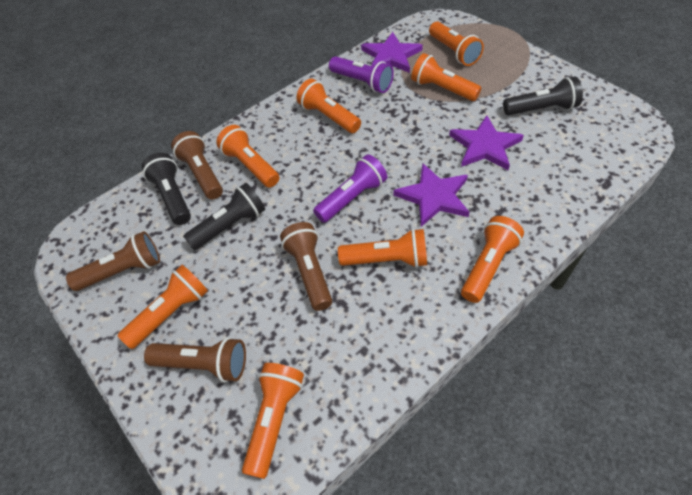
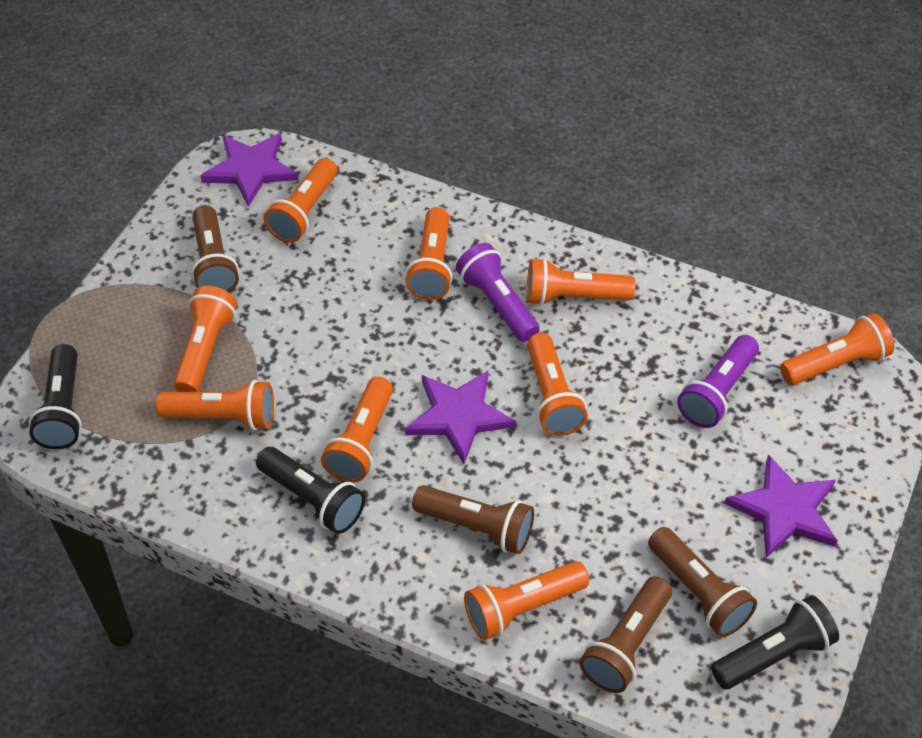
orange flashlight: 8 -> 9

